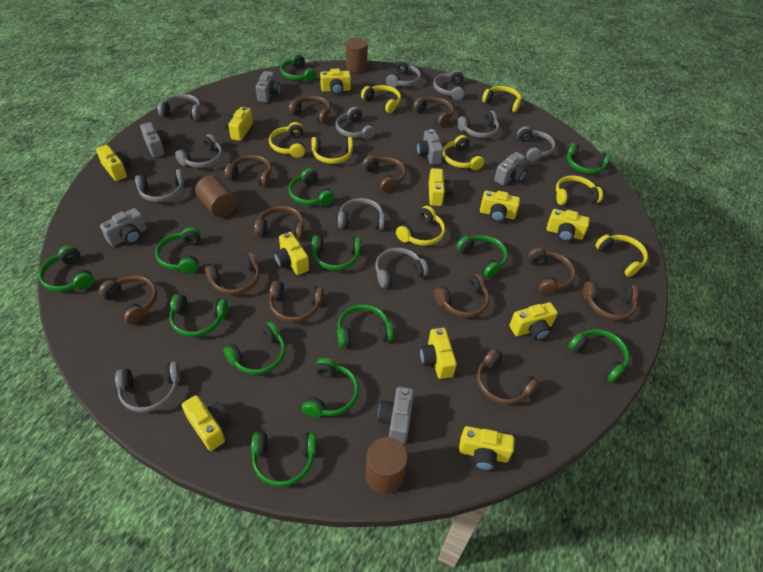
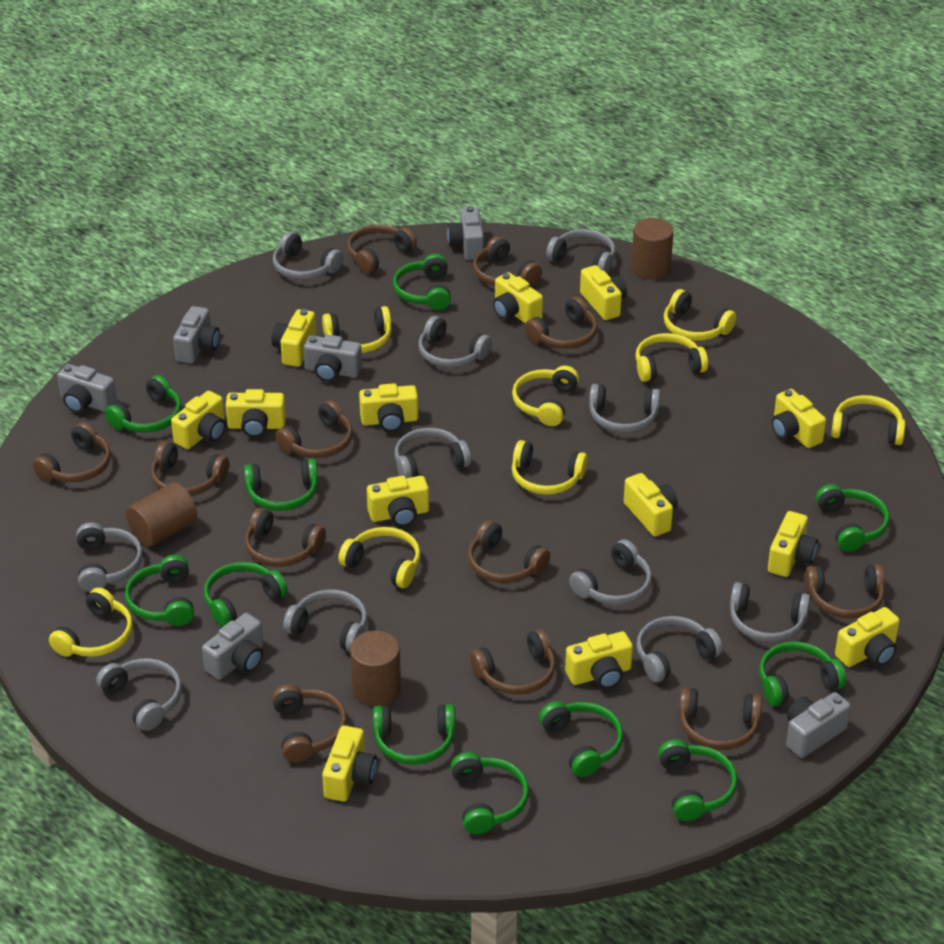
green headphones: 13 -> 11
yellow camera: 11 -> 13

